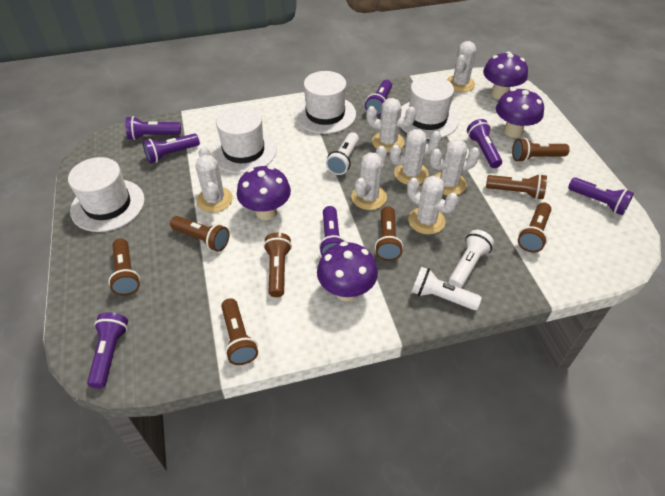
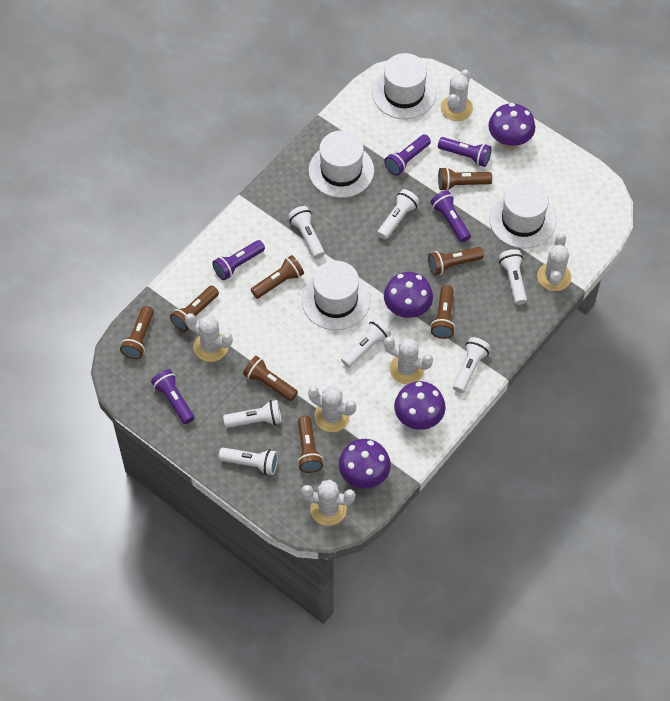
purple flashlight: 7 -> 5
white cactus: 7 -> 6
white flashlight: 3 -> 7

